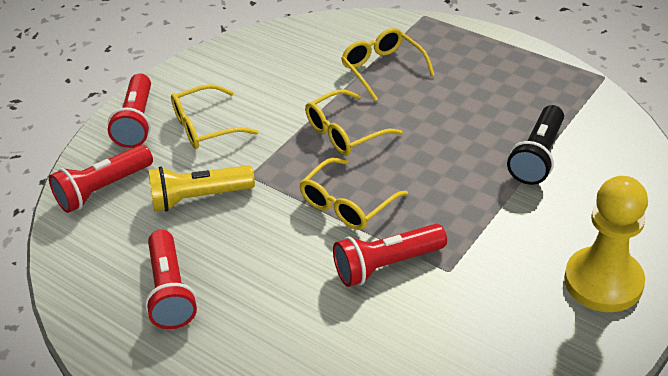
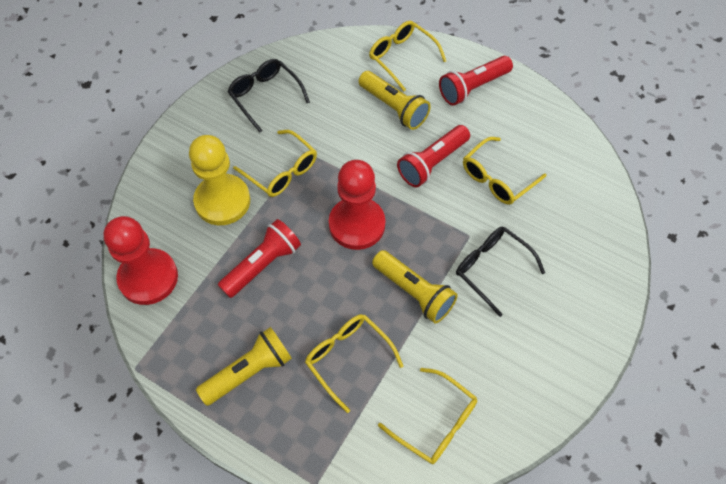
black flashlight: 1 -> 0
black glasses: 0 -> 2
red flashlight: 4 -> 3
red pawn: 0 -> 2
yellow flashlight: 1 -> 3
yellow glasses: 4 -> 5

